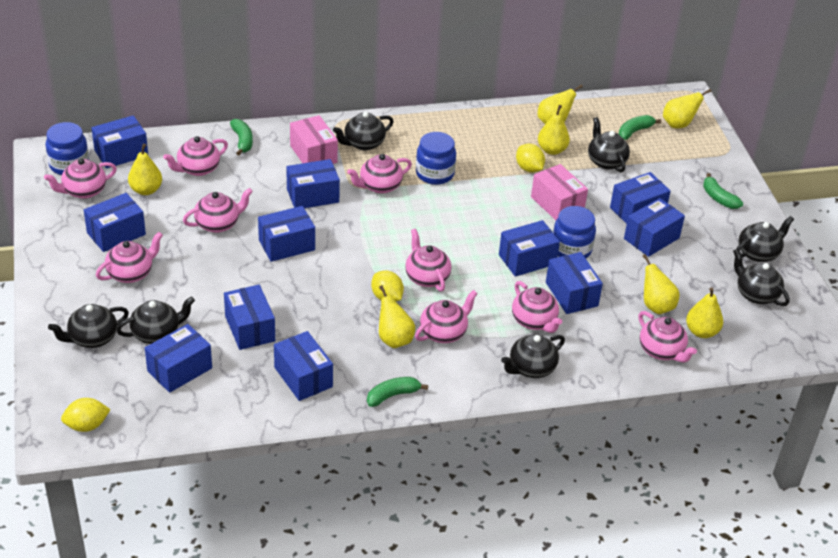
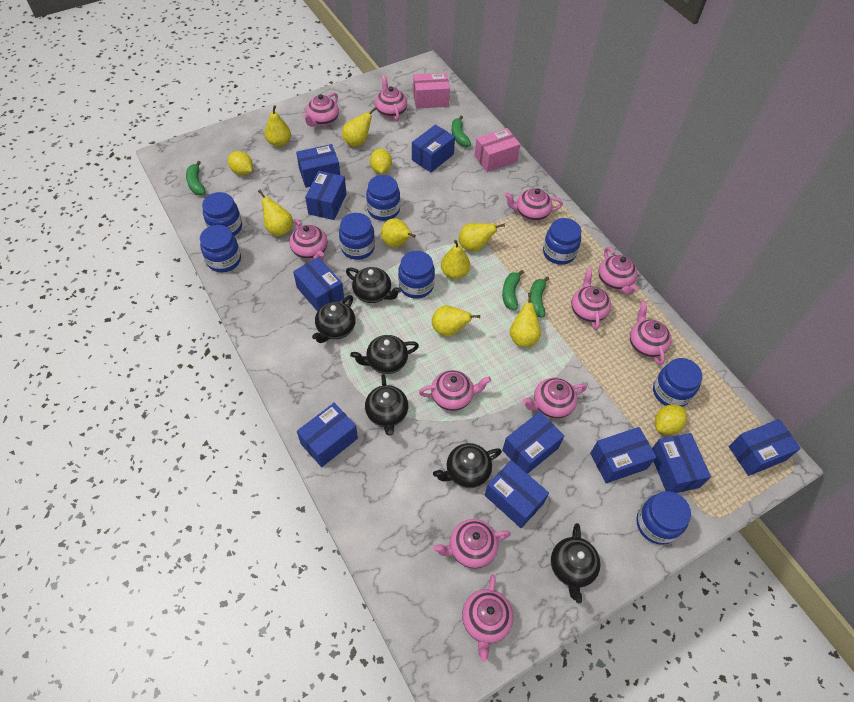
black teapot: 7 -> 6
blue box: 11 -> 10
blue jar: 3 -> 8
pink teapot: 9 -> 11
yellow pear: 7 -> 8

